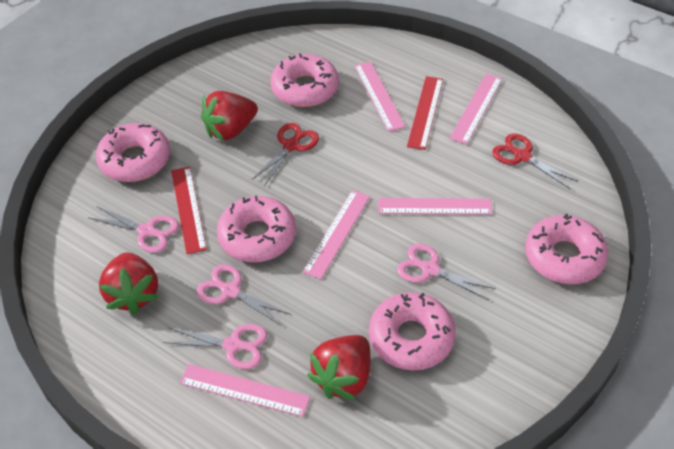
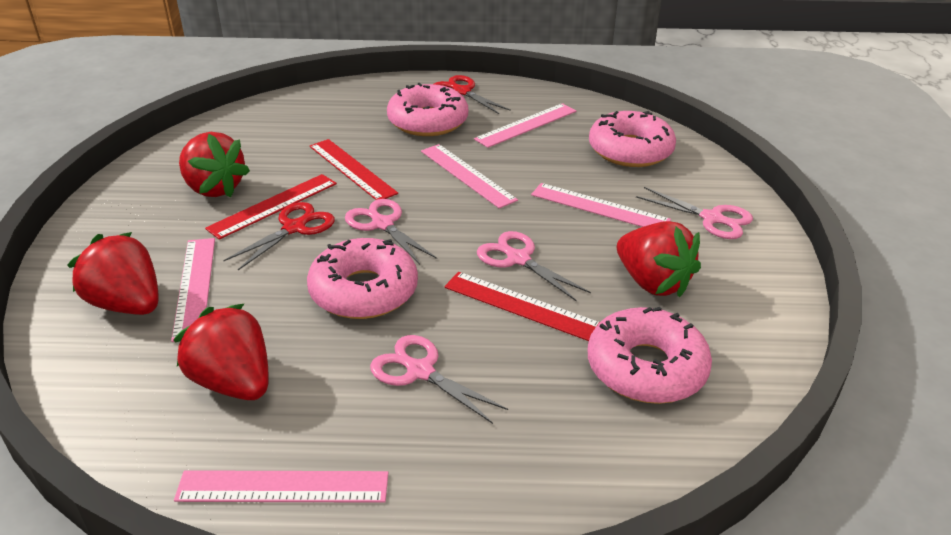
pink donut: 5 -> 4
red ruler: 2 -> 3
red strawberry: 3 -> 4

